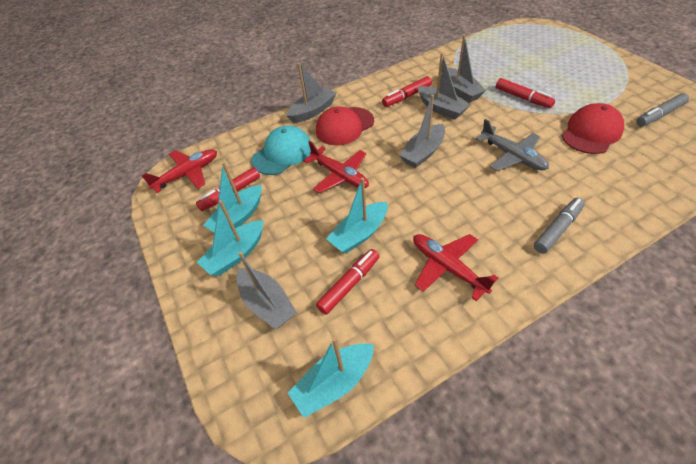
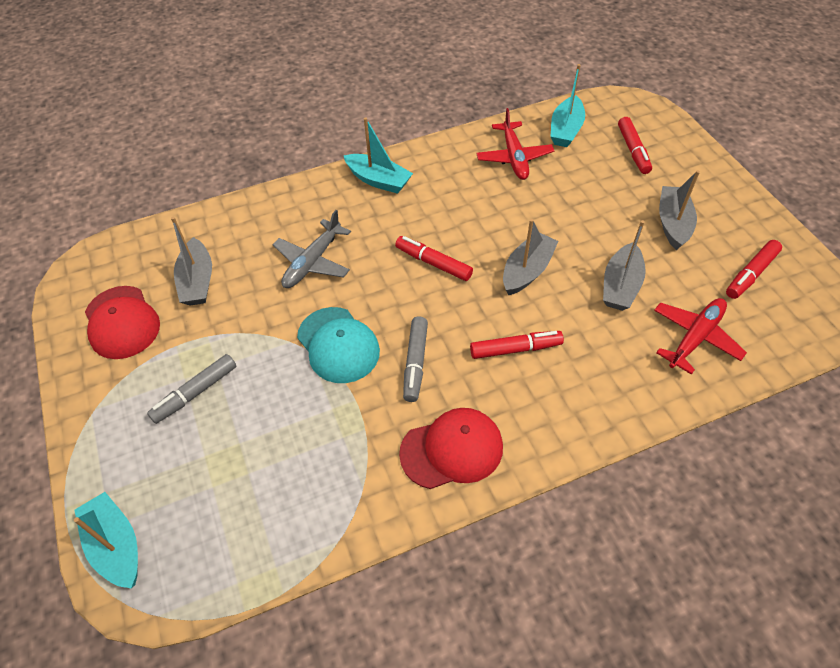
grey boat: 5 -> 4
red plane: 3 -> 2
turquoise boat: 4 -> 3

